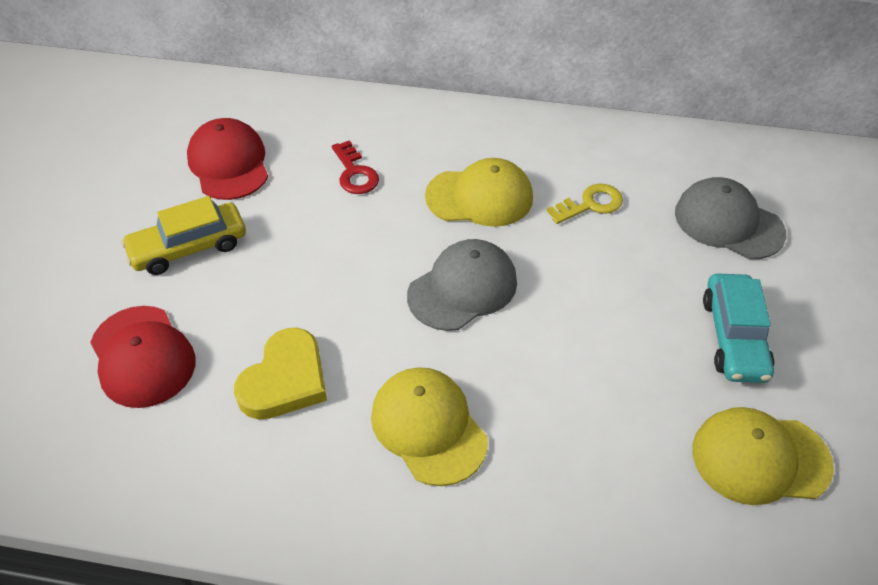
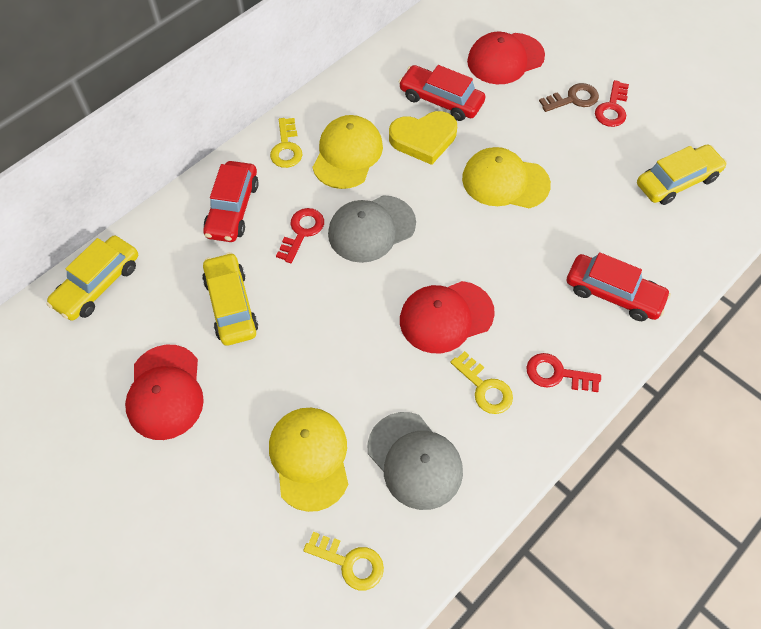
brown key: 0 -> 1
red cap: 2 -> 3
red car: 0 -> 3
red key: 1 -> 3
turquoise car: 1 -> 0
yellow car: 1 -> 3
yellow key: 1 -> 3

